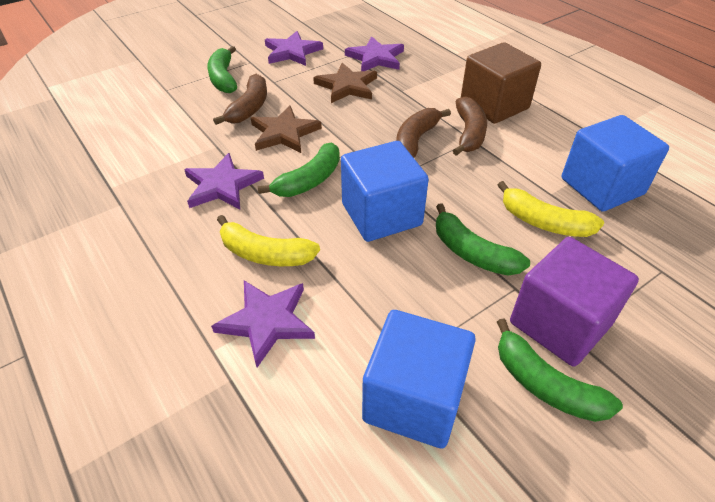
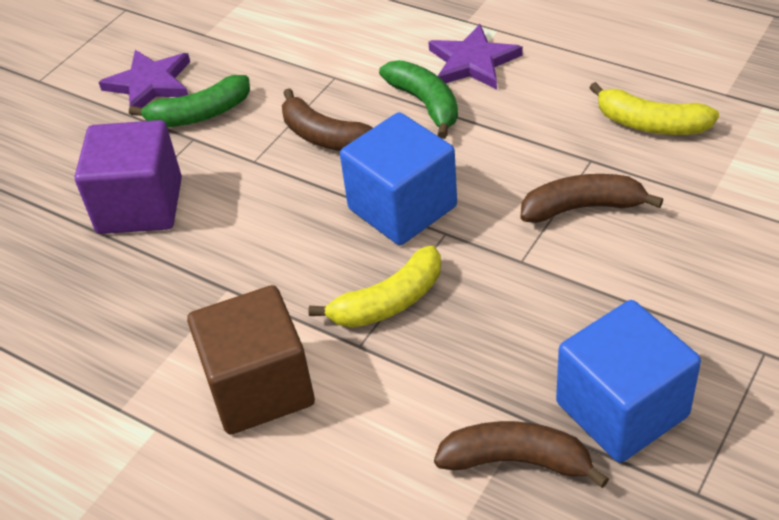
blue cube: 3 -> 2
brown star: 2 -> 0
green banana: 4 -> 2
purple star: 4 -> 2

